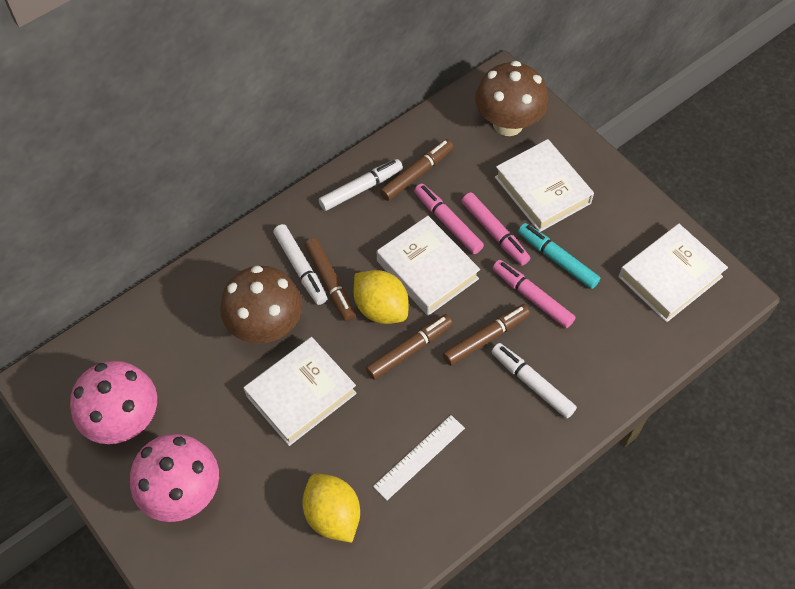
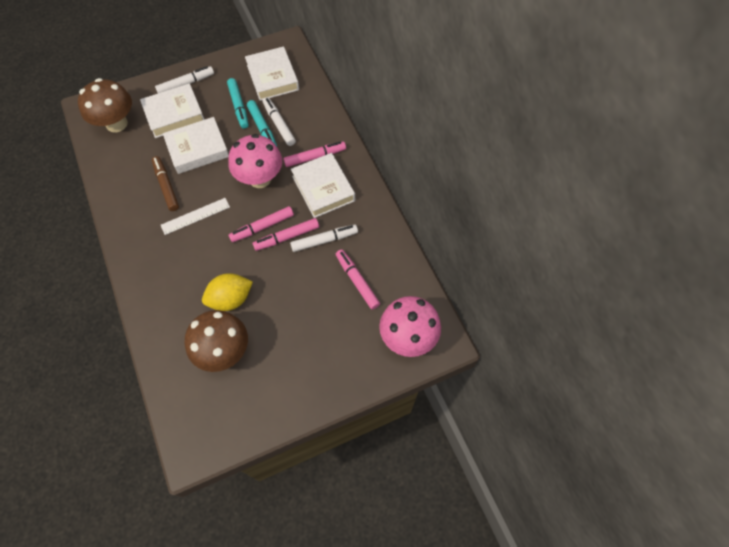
brown marker: 4 -> 1
pink marker: 3 -> 4
turquoise marker: 1 -> 2
yellow lemon: 2 -> 1

